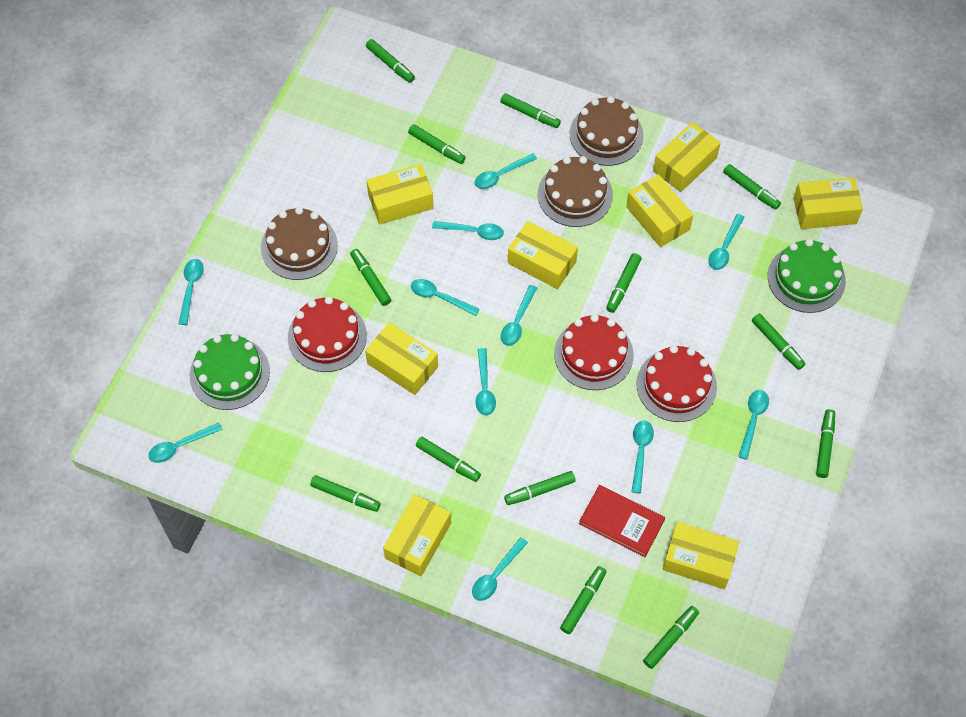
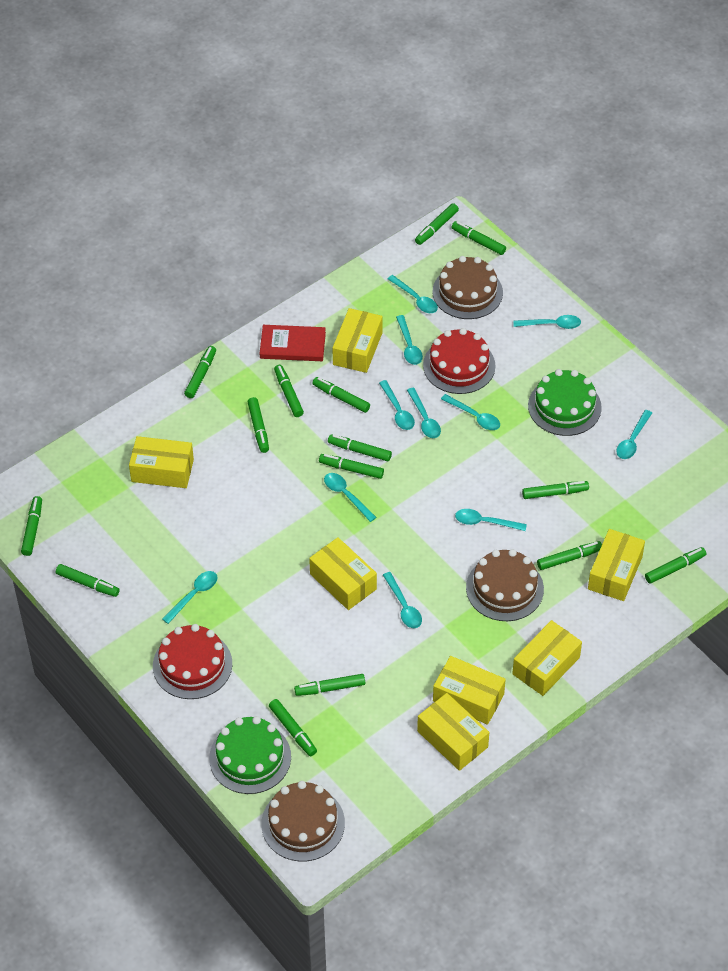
green marker: 13 -> 15
red cake: 3 -> 2
yellow box: 8 -> 7

